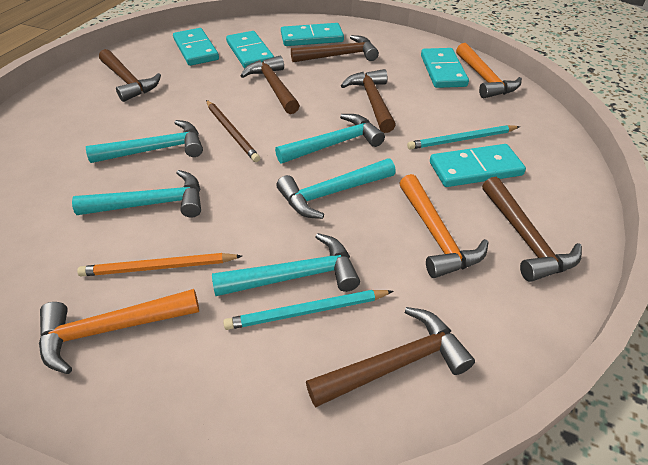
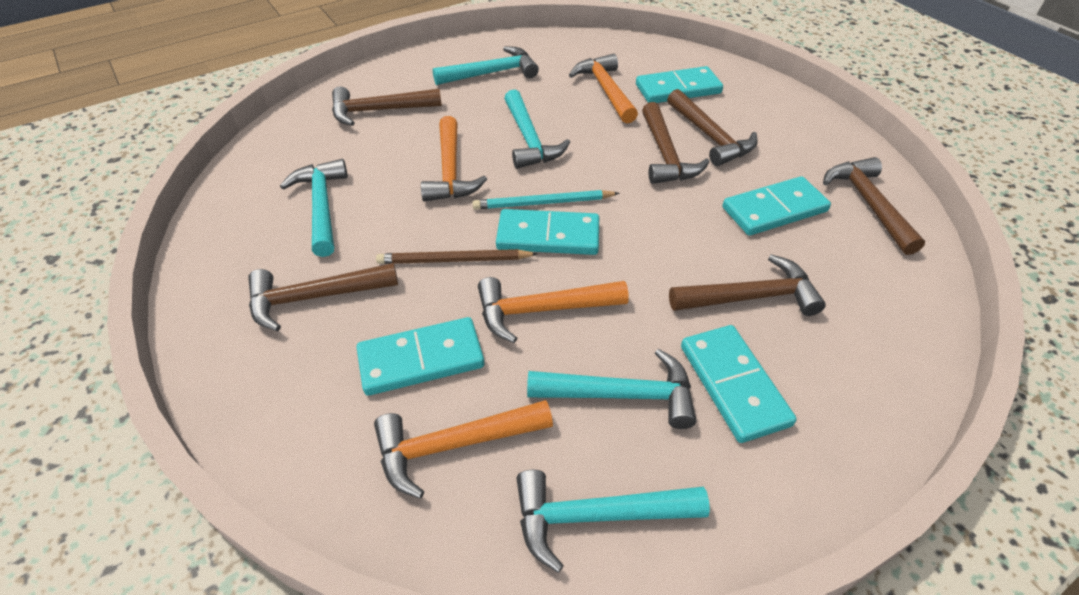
orange hammer: 3 -> 4
orange pencil: 1 -> 0
turquoise pencil: 2 -> 1

